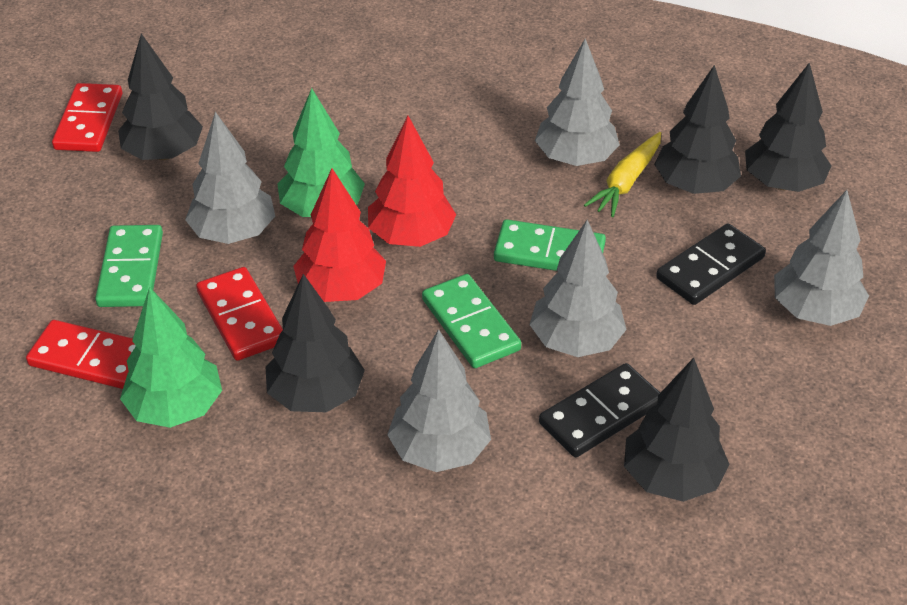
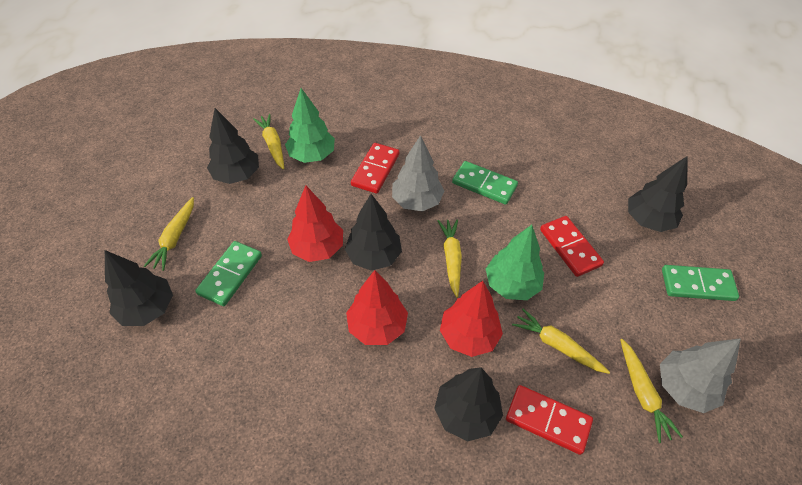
black domino: 2 -> 0
grey tree: 5 -> 2
red tree: 2 -> 3
yellow carrot: 1 -> 5

